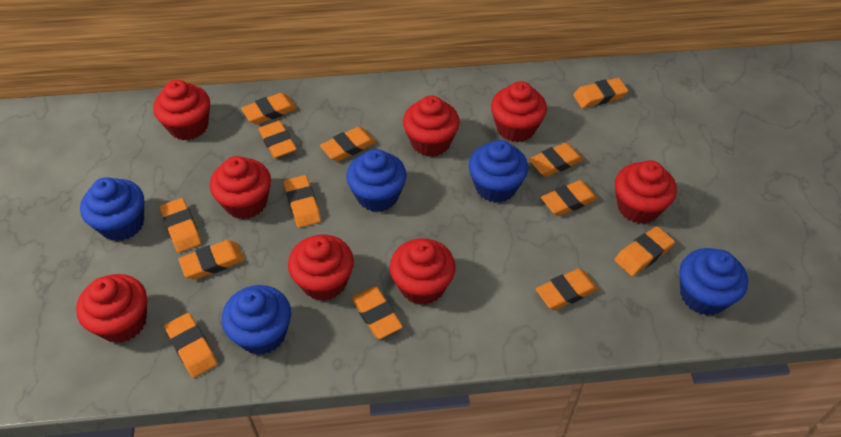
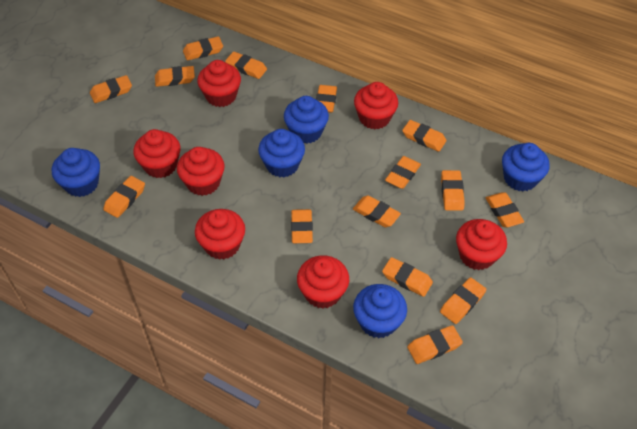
orange eraser: 13 -> 15
red cupcake: 8 -> 7

